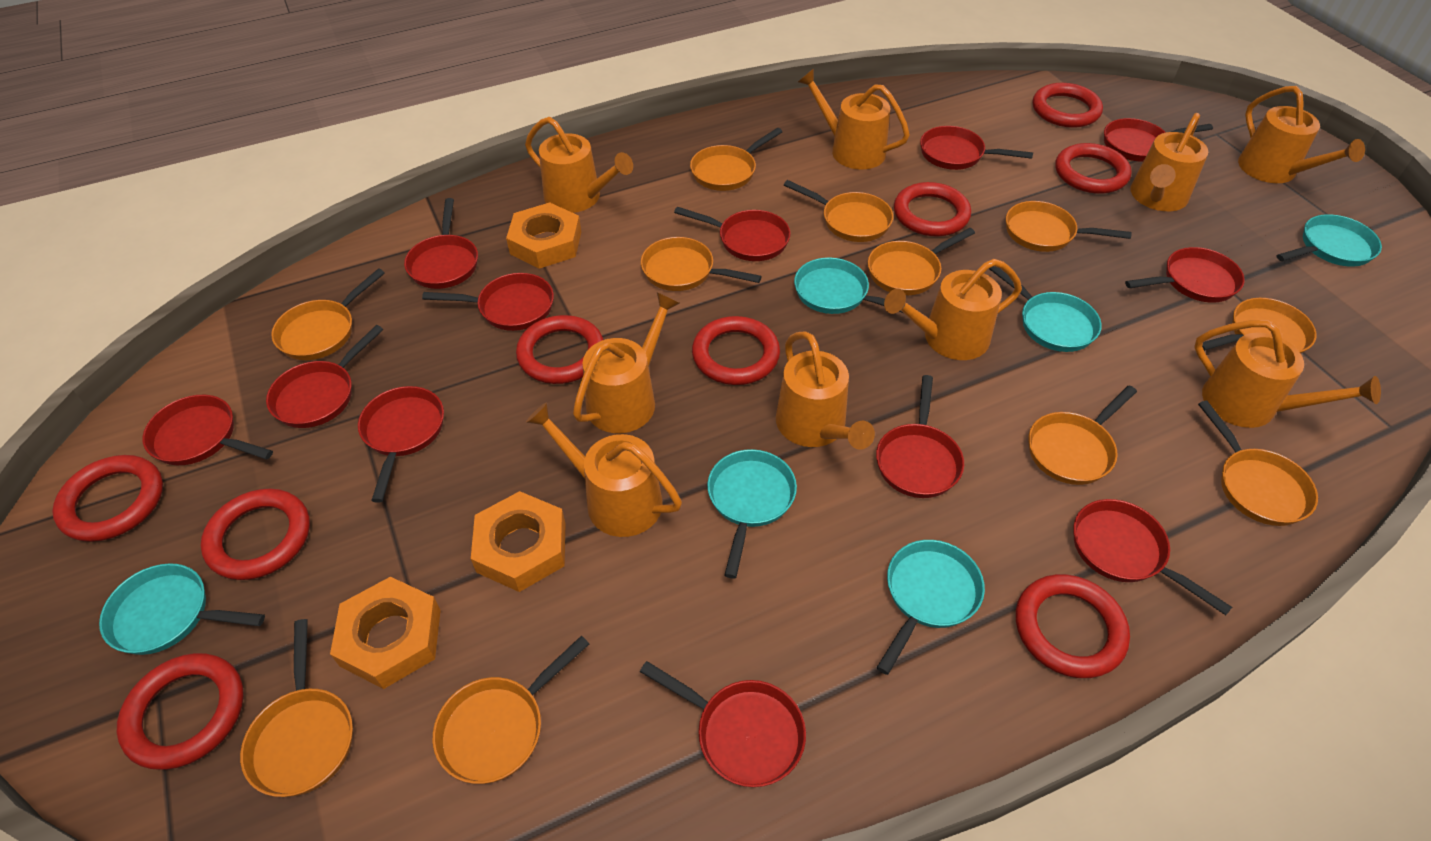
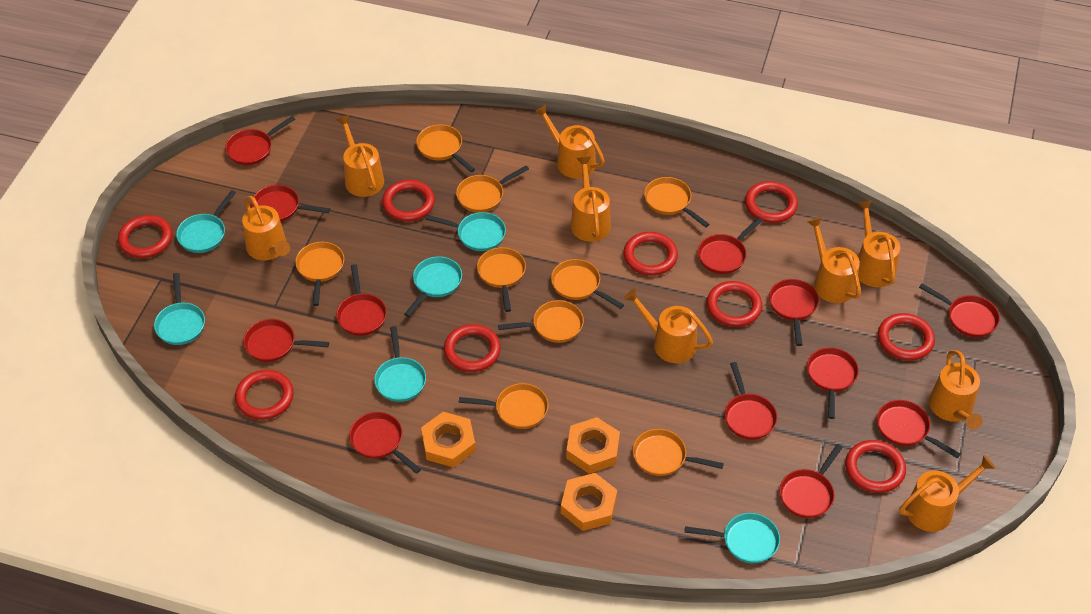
orange pan: 11 -> 9

